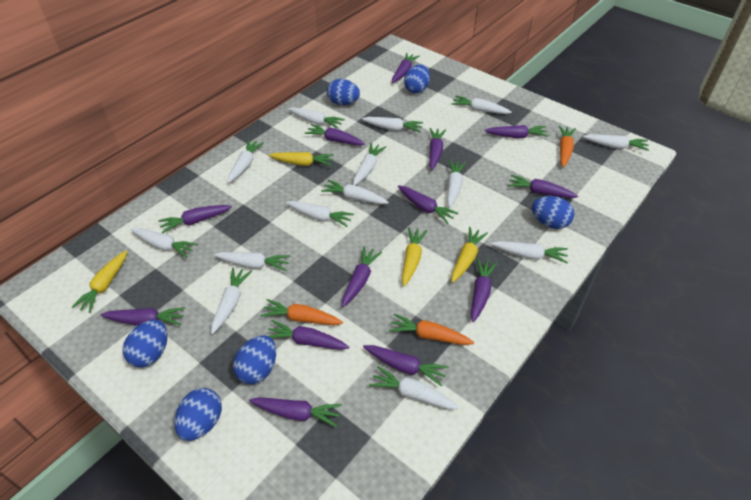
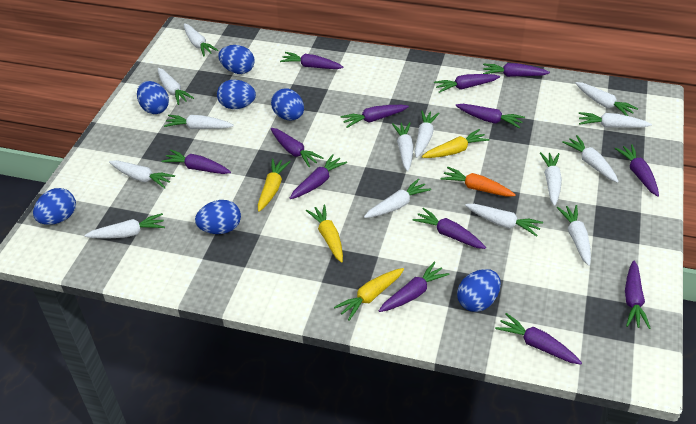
blue egg: 6 -> 7
orange carrot: 3 -> 1

